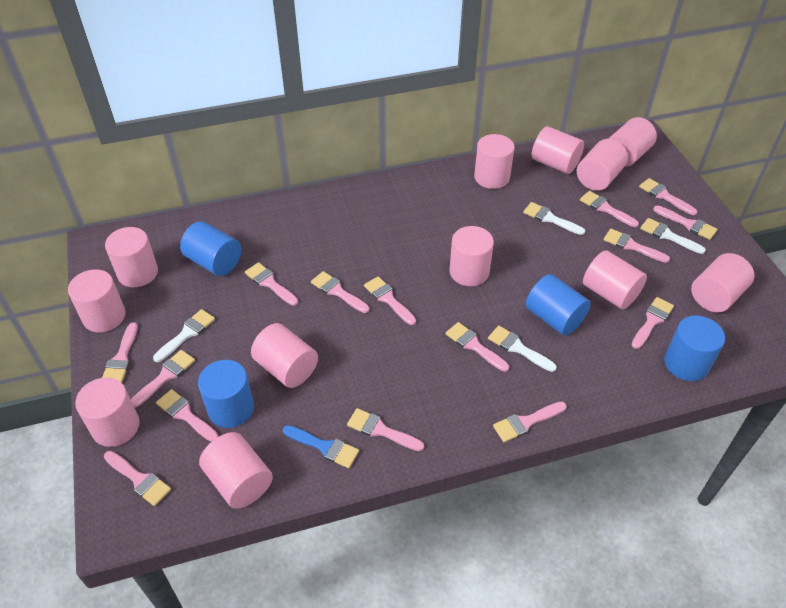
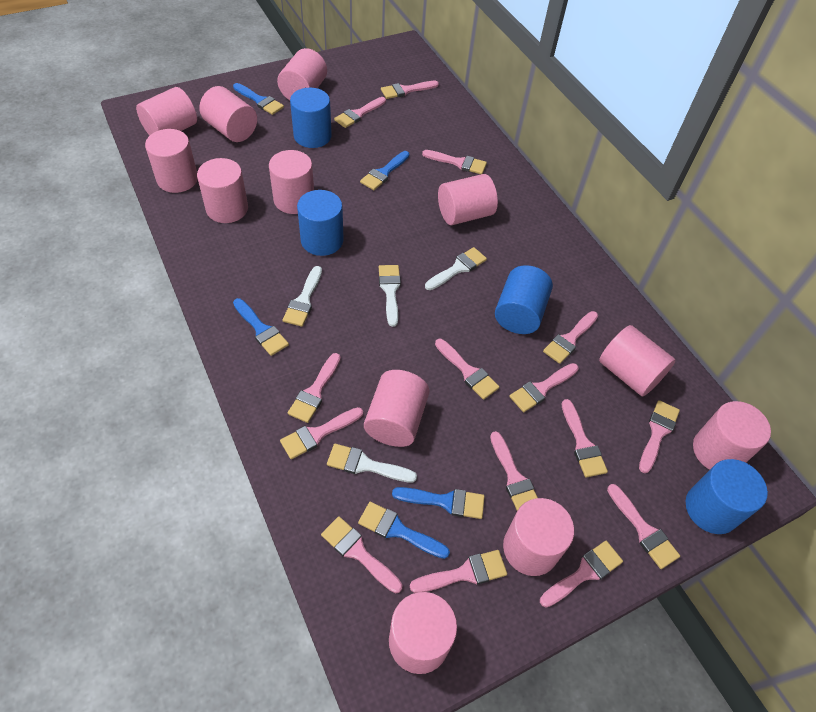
blue brush: 1 -> 5

